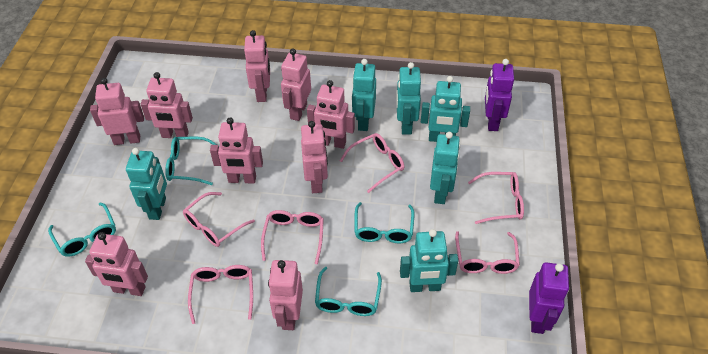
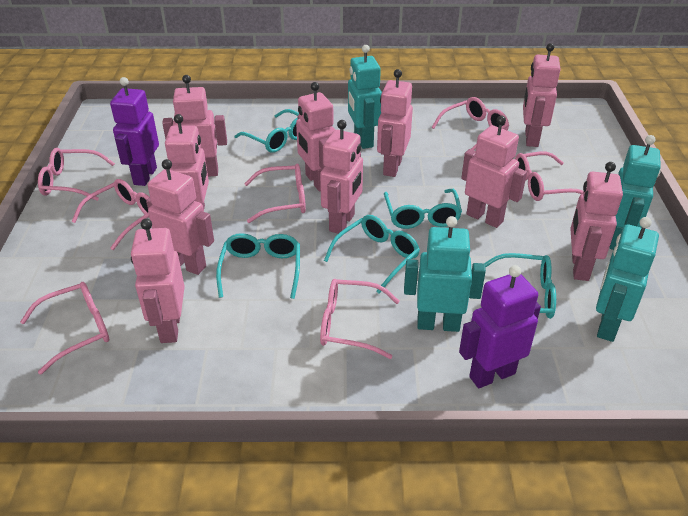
pink glasses: 6 -> 7
pink robot: 9 -> 10
turquoise glasses: 4 -> 5
turquoise robot: 6 -> 4

